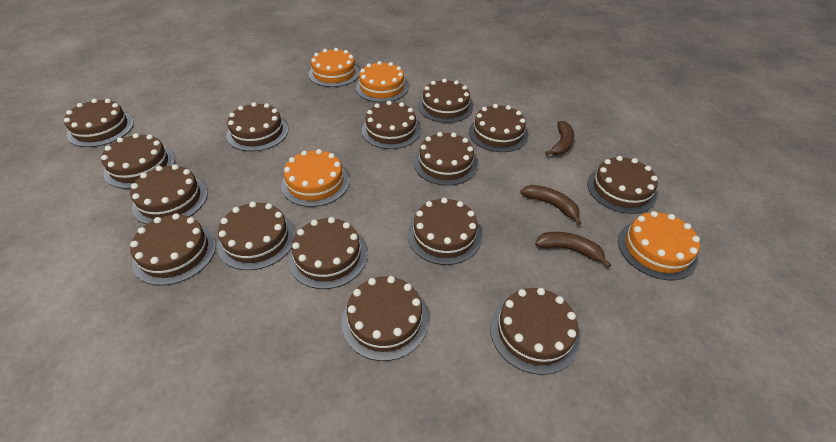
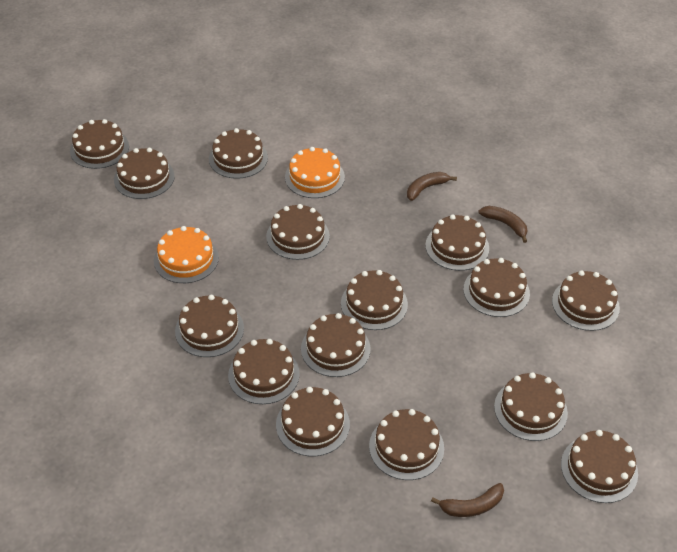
orange cake: 4 -> 2

